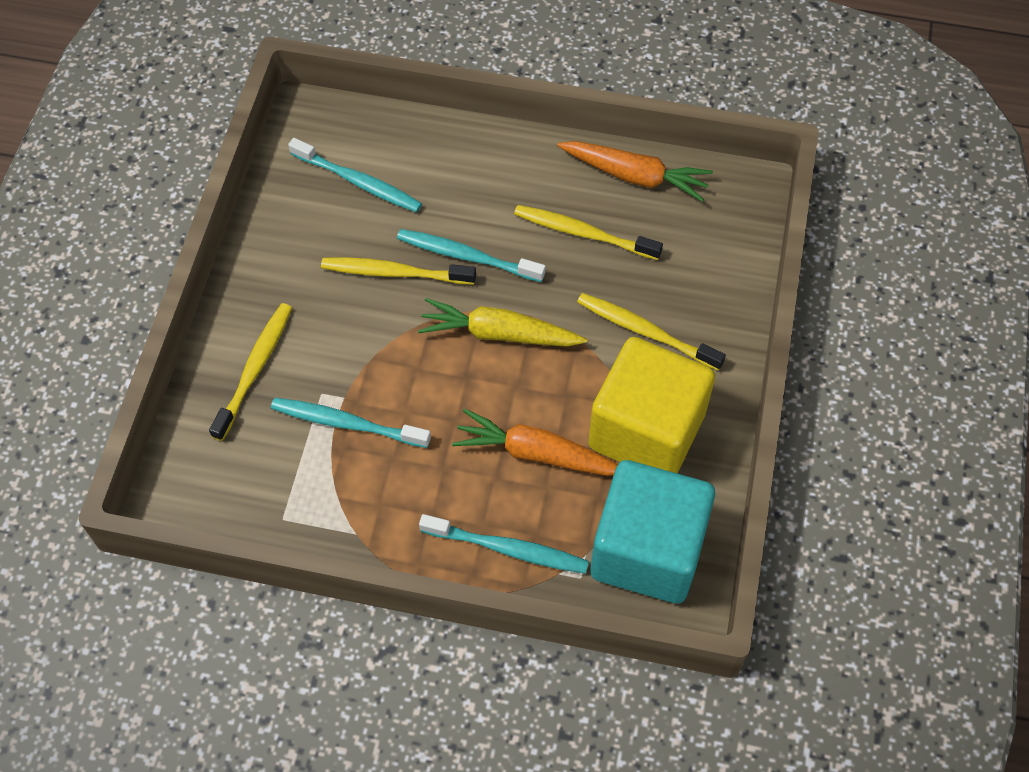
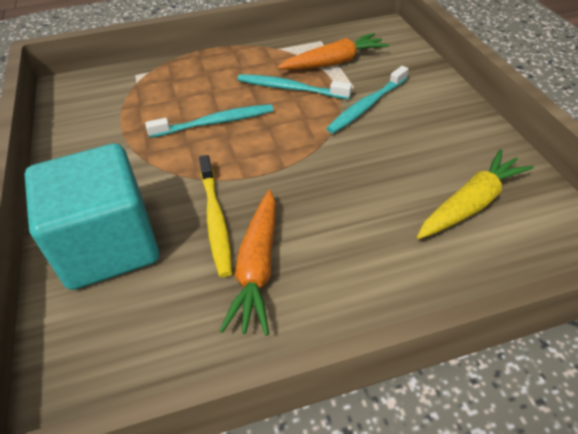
turquoise toothbrush: 4 -> 3
yellow cube: 1 -> 0
yellow toothbrush: 4 -> 1

